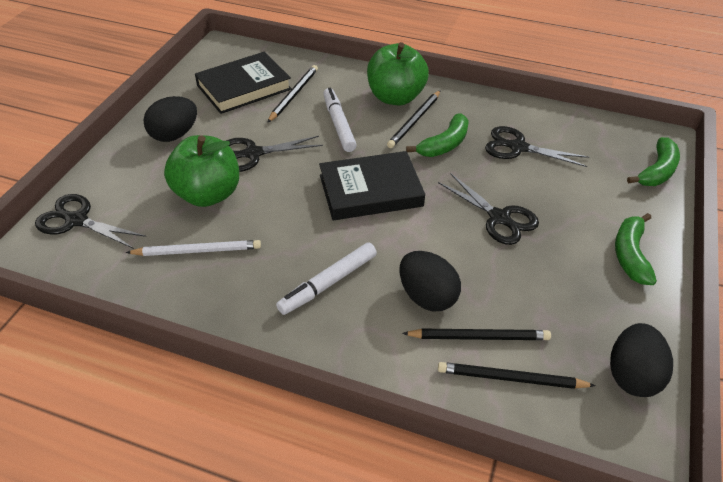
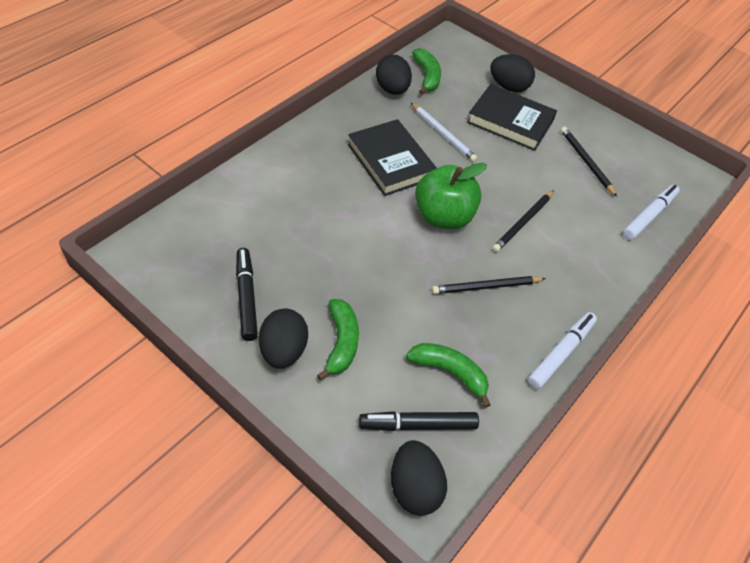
black egg: 3 -> 4
black marker: 0 -> 2
black pencil: 4 -> 3
black scissors: 4 -> 0
green apple: 2 -> 1

